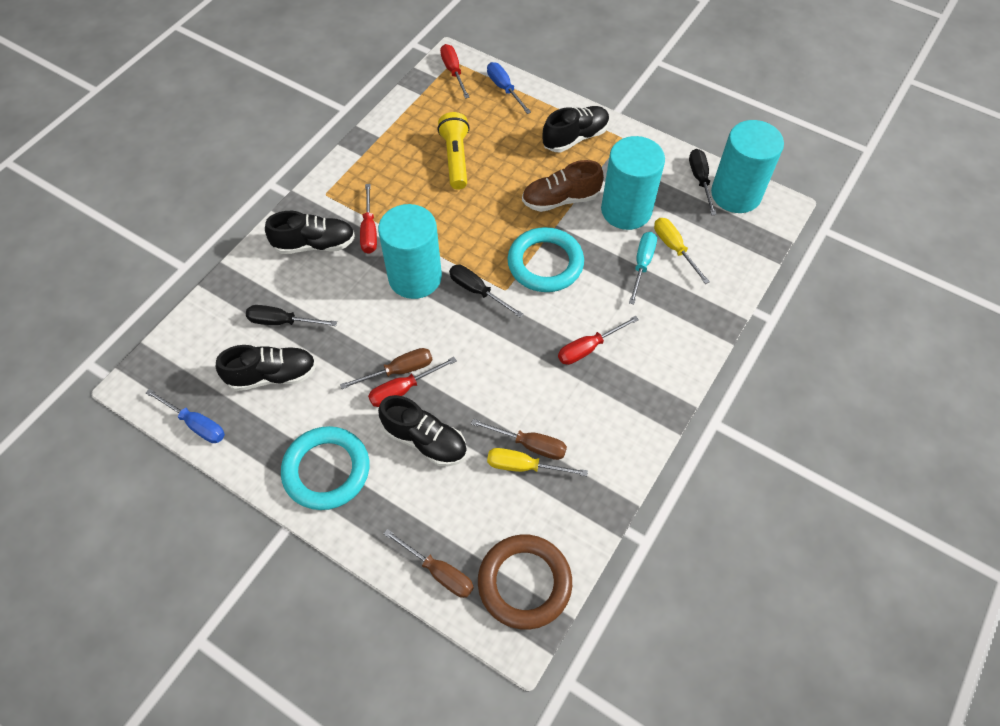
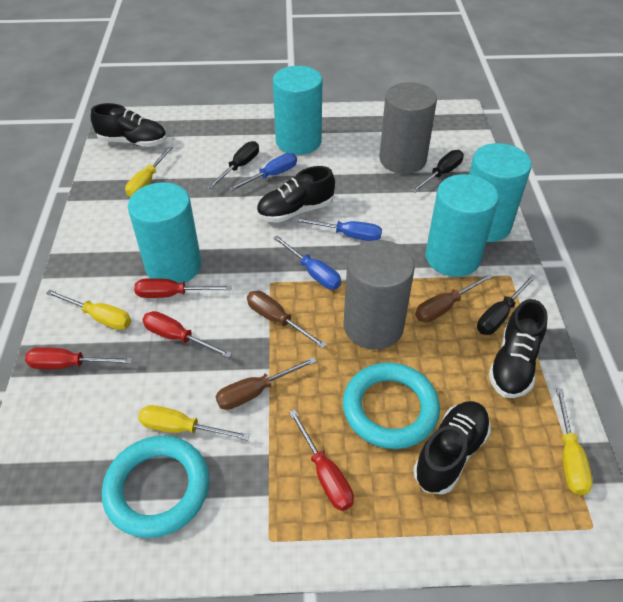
blue screwdriver: 2 -> 3
brown ring: 1 -> 0
brown shoe: 1 -> 0
grey cylinder: 0 -> 2
turquoise cylinder: 3 -> 4
turquoise screwdriver: 1 -> 0
yellow flashlight: 1 -> 0
yellow screwdriver: 2 -> 4

